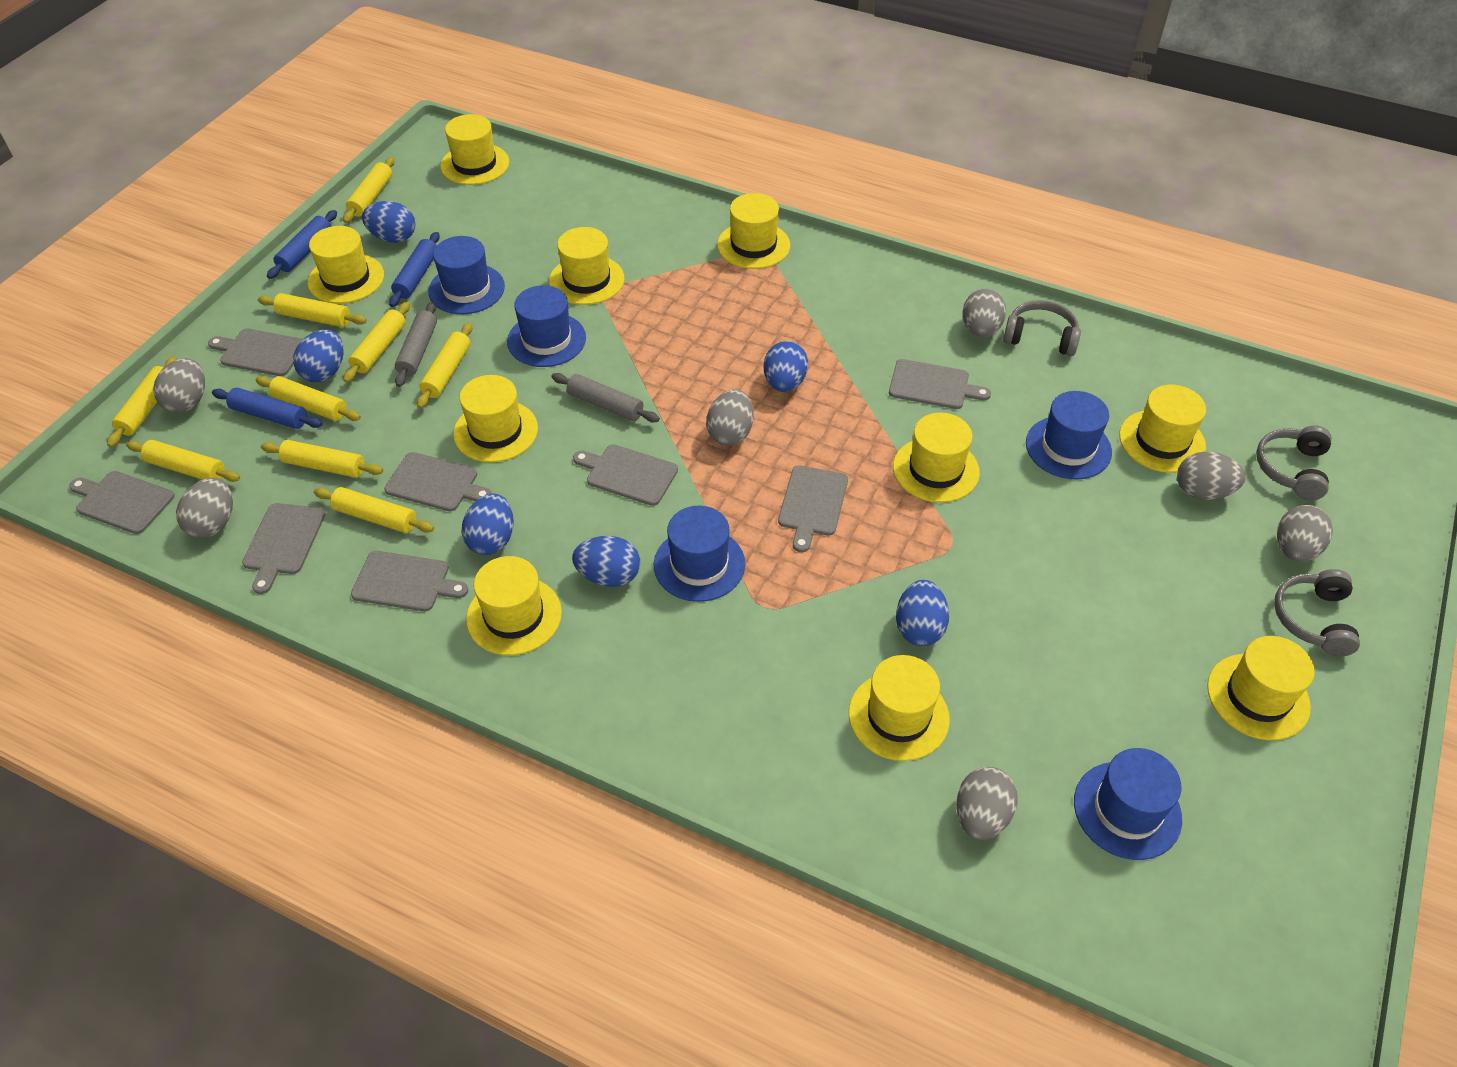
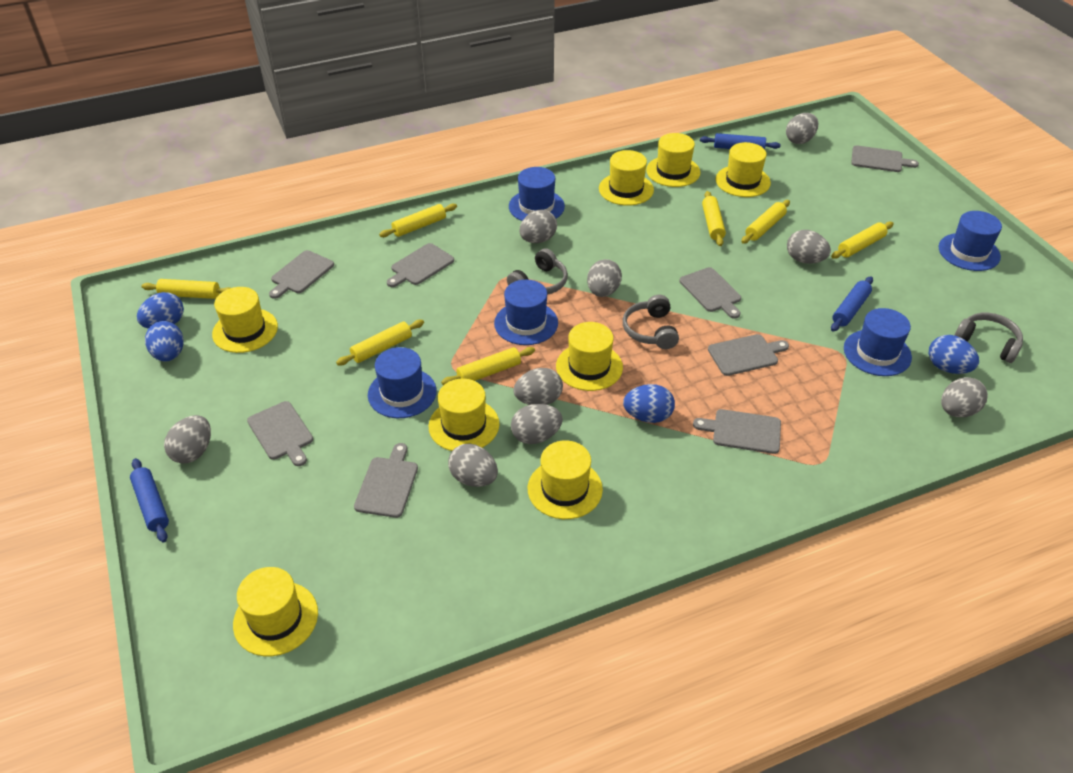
blue egg: 6 -> 4
grey egg: 7 -> 9
grey rolling pin: 2 -> 0
yellow hat: 10 -> 8
yellow rolling pin: 9 -> 7

